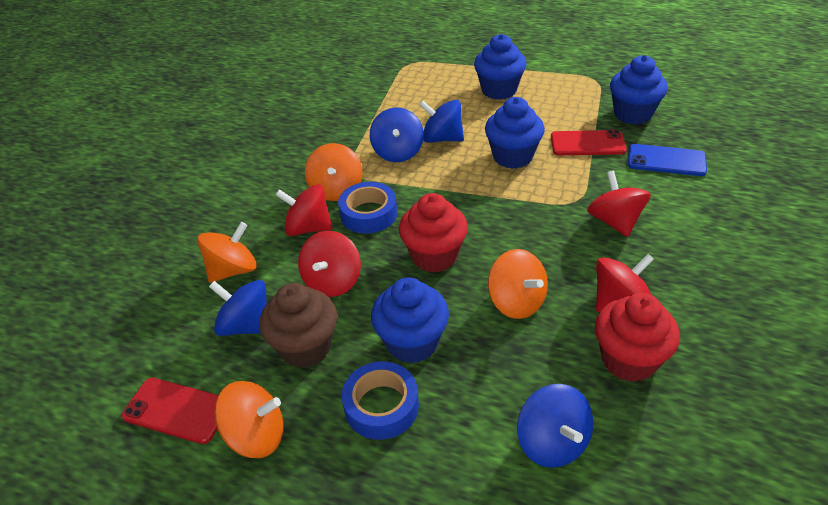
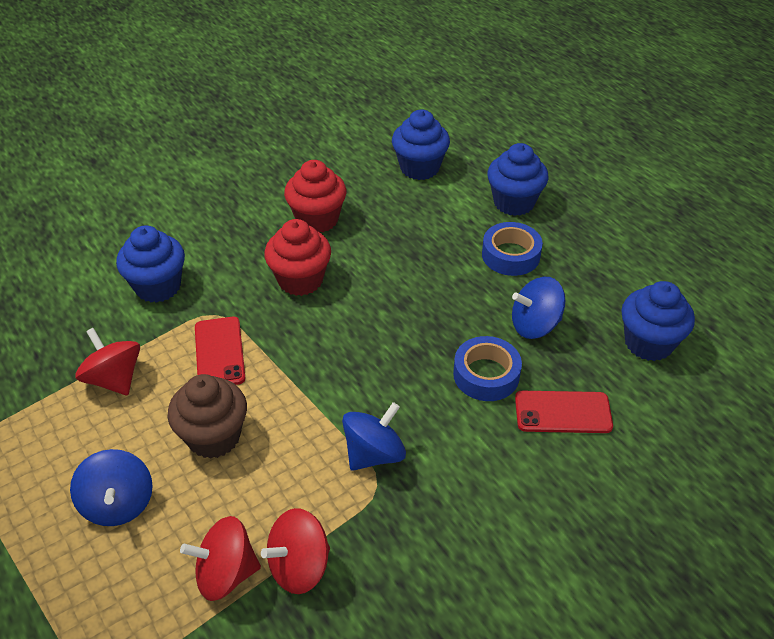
blue phone: 1 -> 0
blue spinning top: 4 -> 3
orange spinning top: 4 -> 0
red spinning top: 4 -> 3

